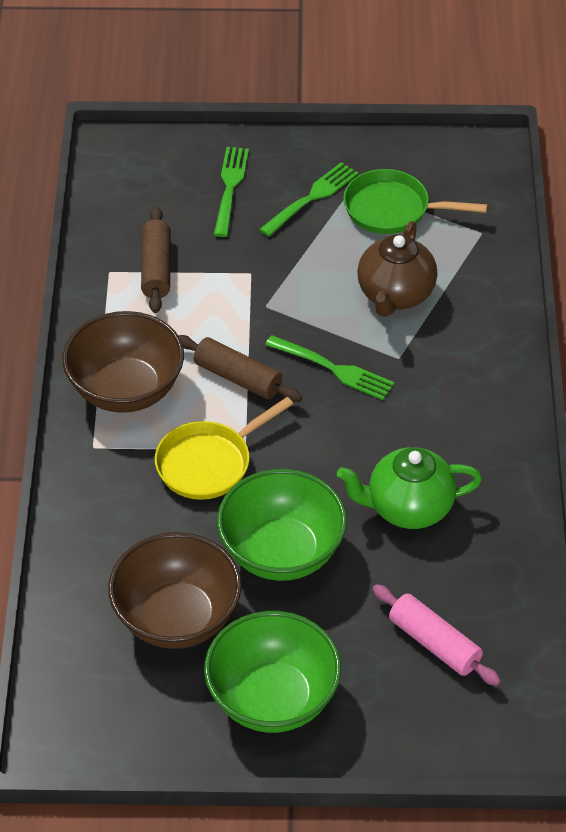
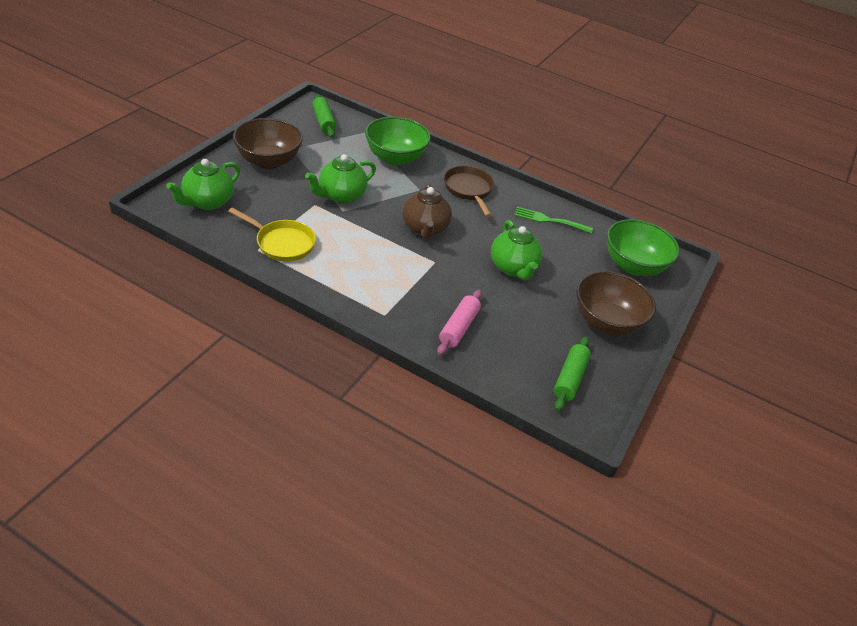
brown pan: 0 -> 1
brown rolling pin: 2 -> 0
green fork: 3 -> 1
green pan: 1 -> 0
green rolling pin: 0 -> 2
green teapot: 1 -> 3

